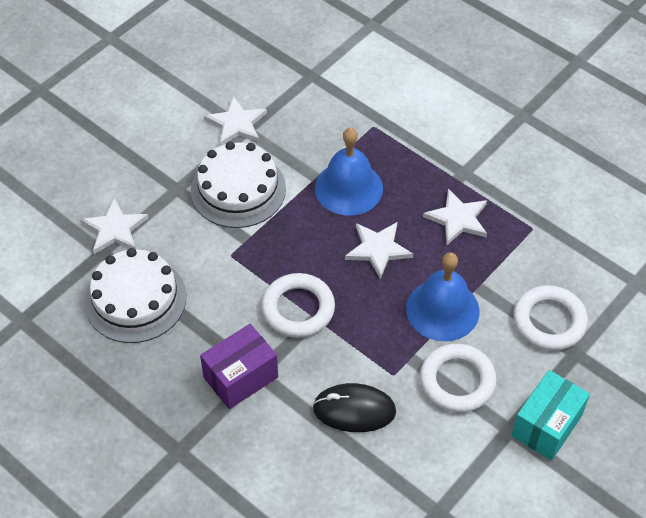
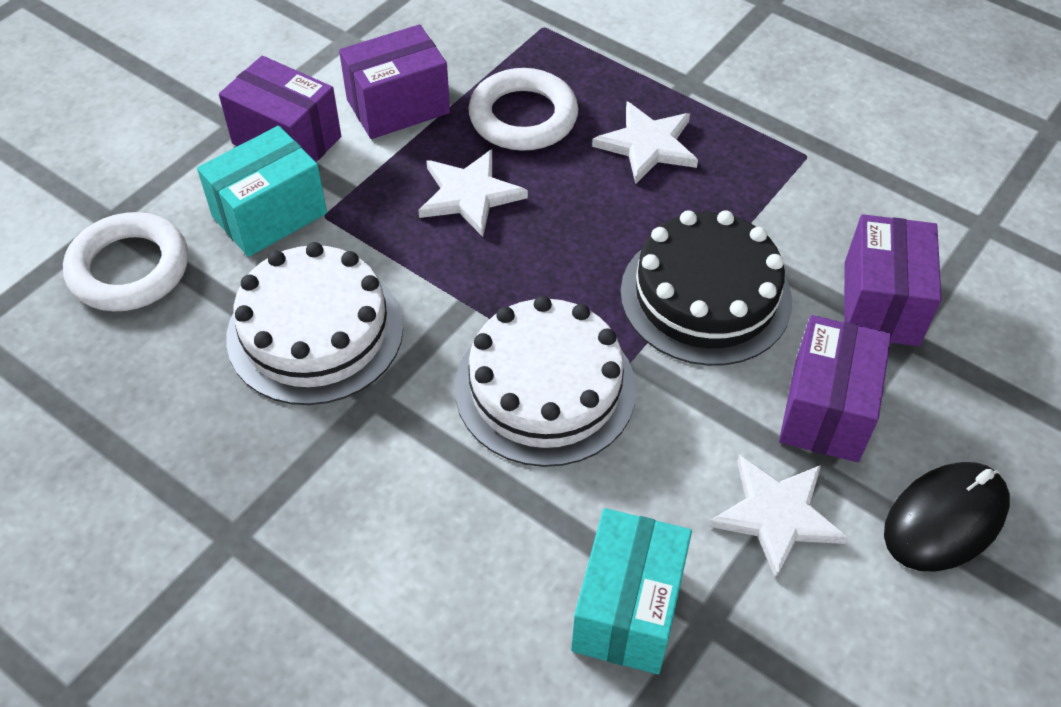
black cake: 0 -> 1
blue bell: 2 -> 0
purple box: 1 -> 4
turquoise box: 1 -> 2
white ring: 3 -> 2
white star: 4 -> 3

